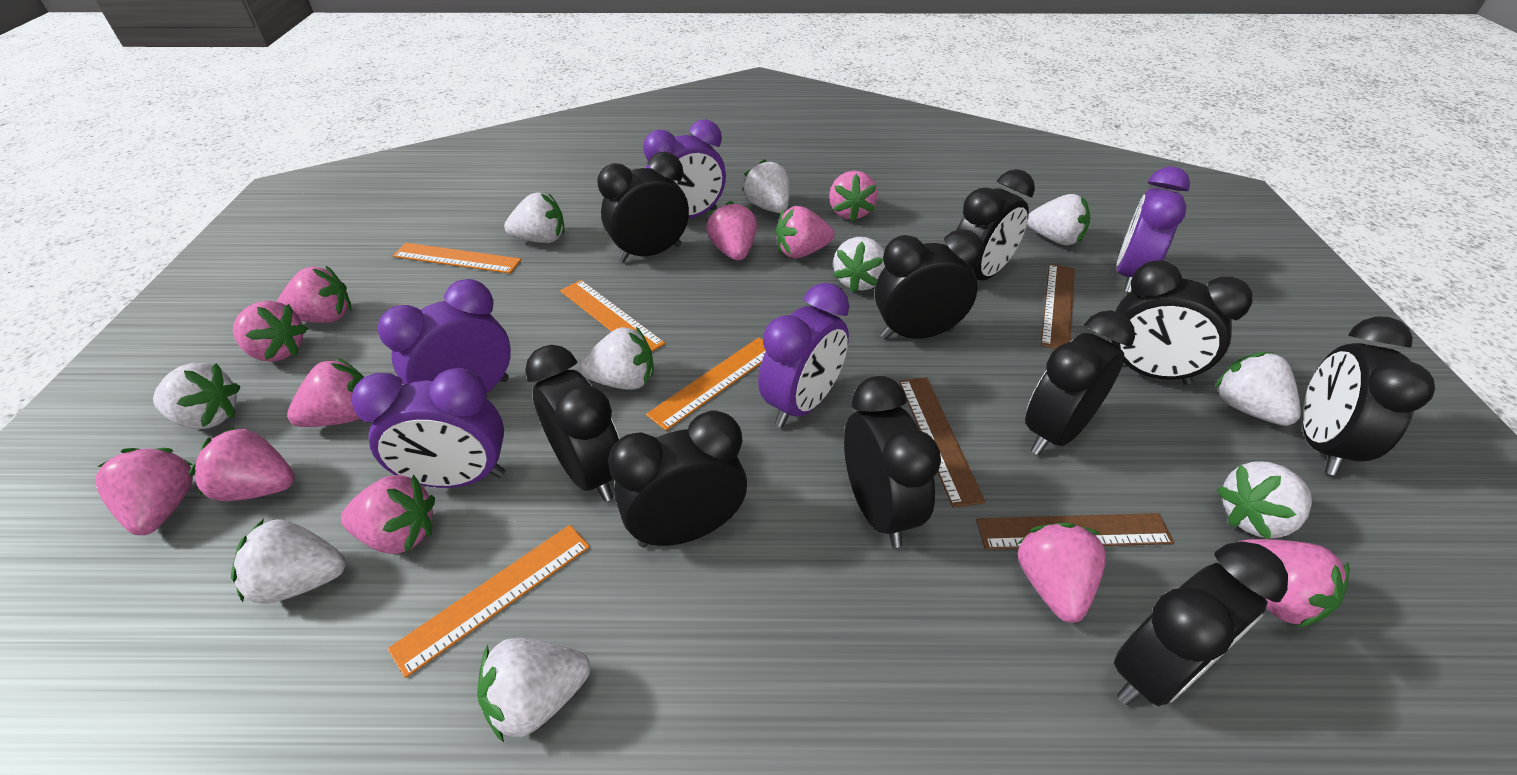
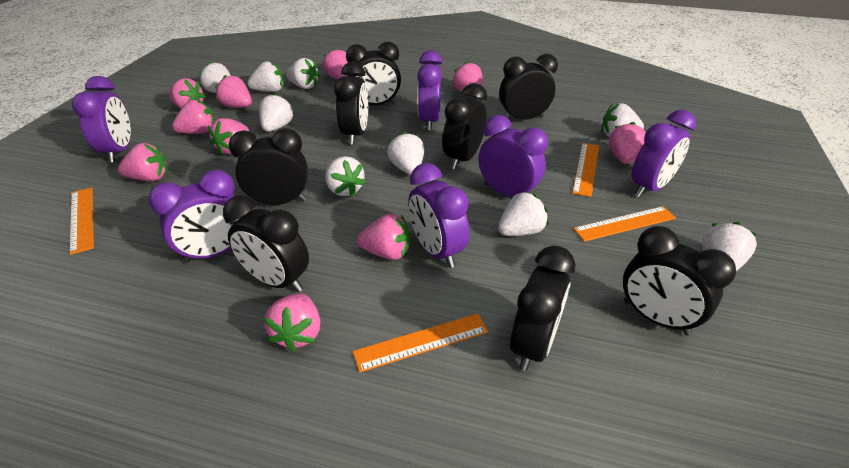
black clock: 10 -> 8
brown ruler: 3 -> 0
pink strawberry: 11 -> 10
purple clock: 5 -> 6
white strawberry: 10 -> 9

